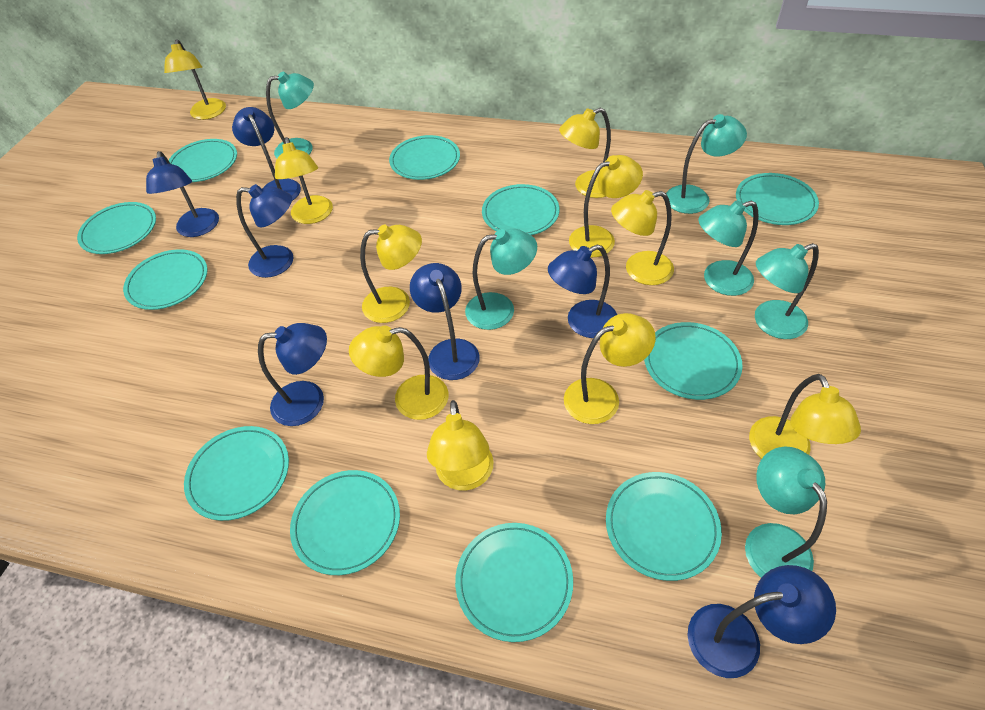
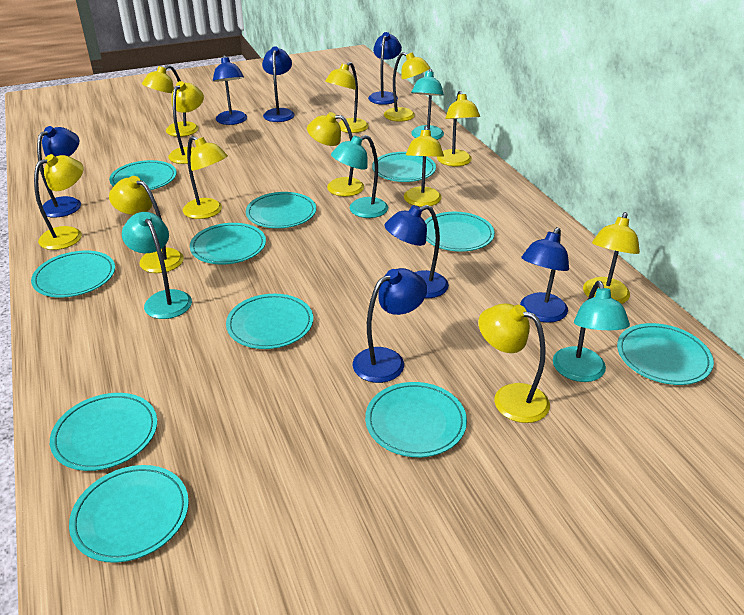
turquoise lamp: 6 -> 4
yellow lamp: 10 -> 12

